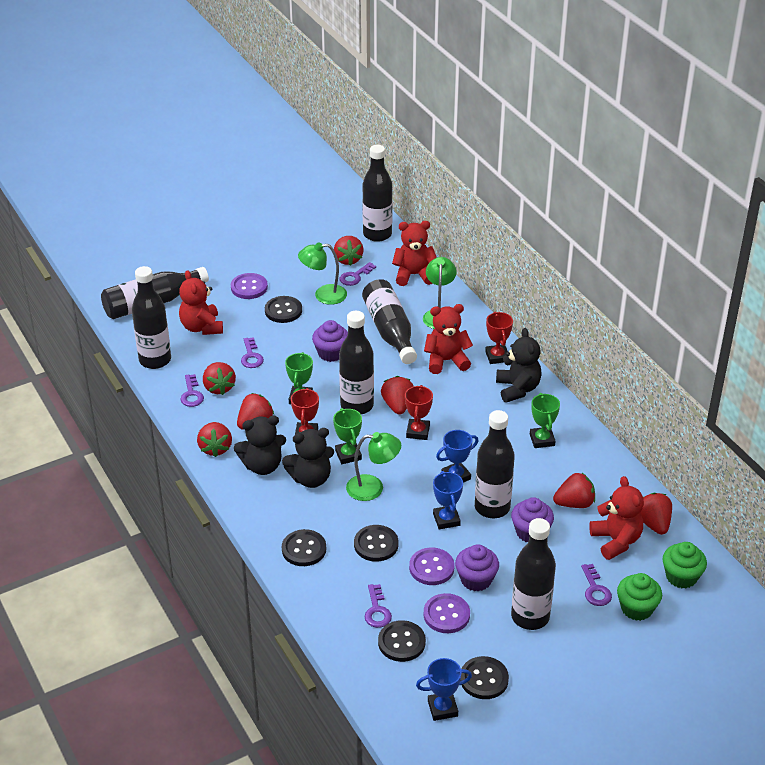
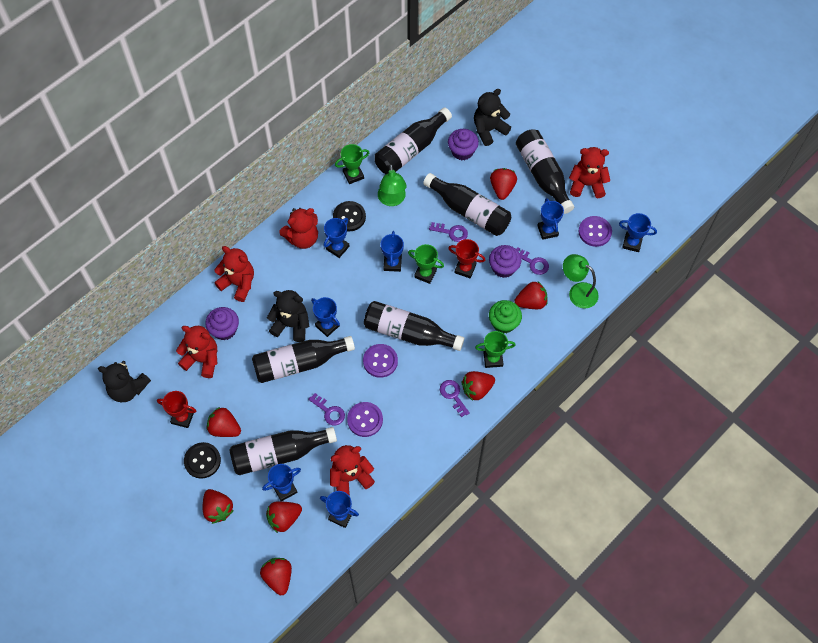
black bottle: 7 -> 6
black button: 5 -> 2
blue trophy: 3 -> 7
green cupcake: 2 -> 1
green lamp: 3 -> 2
purple key: 5 -> 4
red teddy bear: 4 -> 5
red trophy: 3 -> 2

